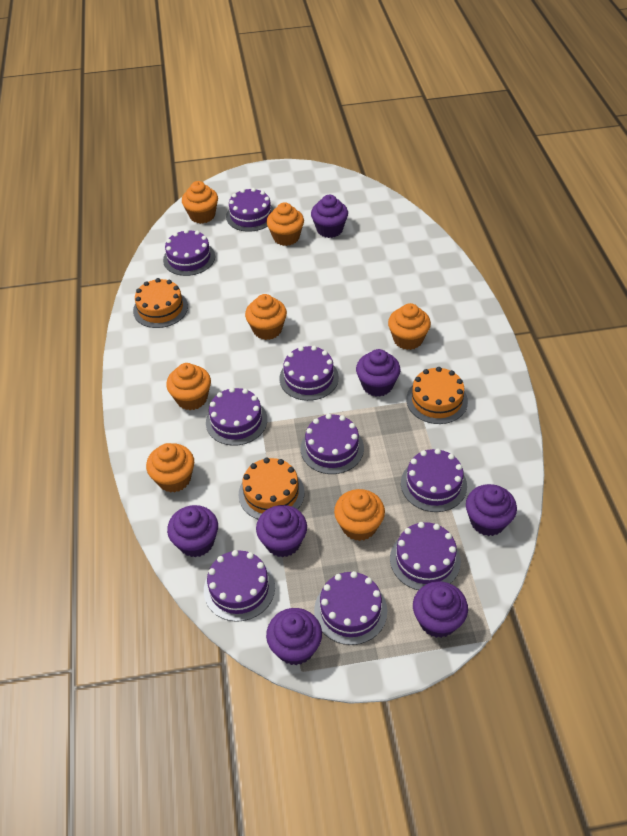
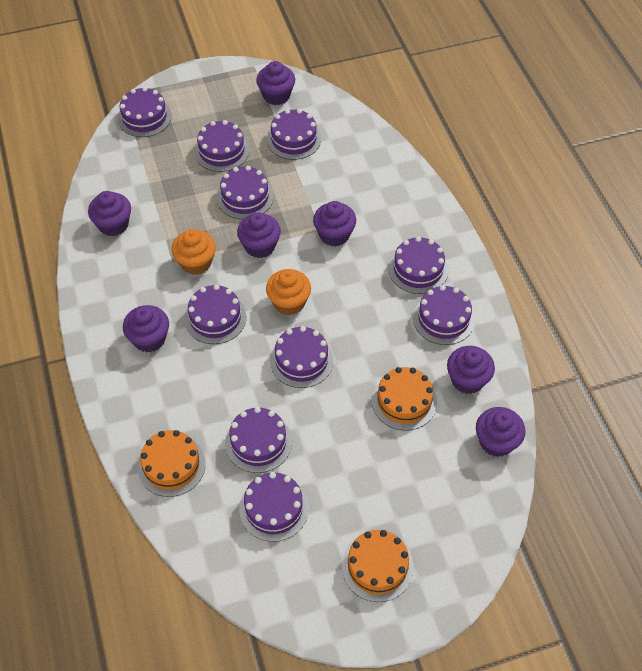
orange cupcake: 7 -> 2
purple cake: 9 -> 10

